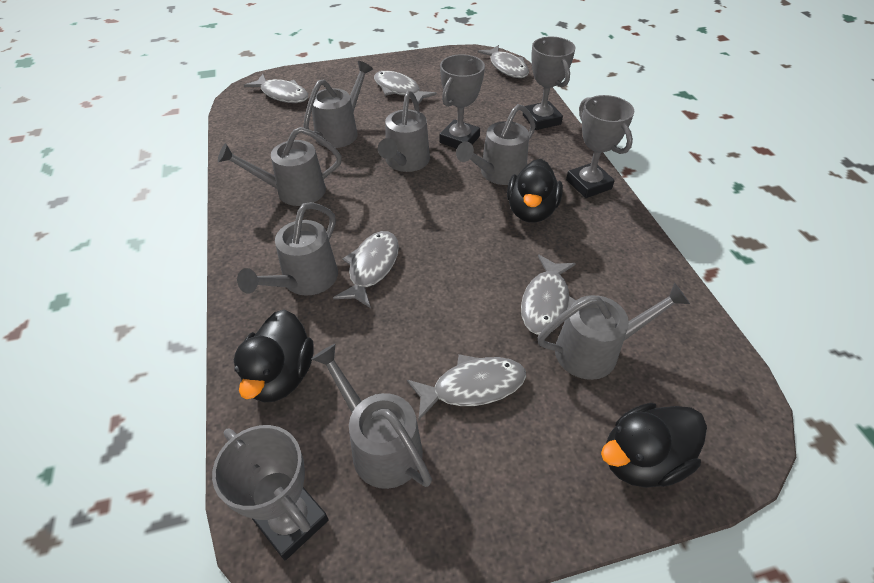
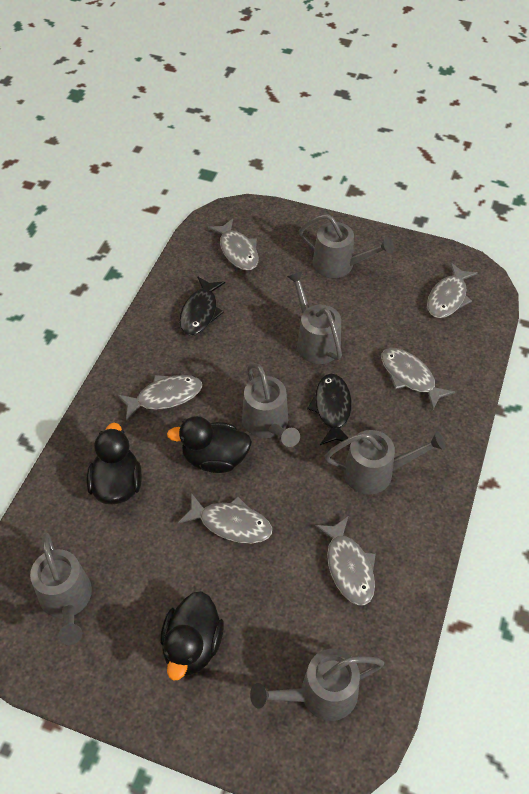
black fish: 0 -> 2
grey trophy: 4 -> 0
grey watering can: 7 -> 6

